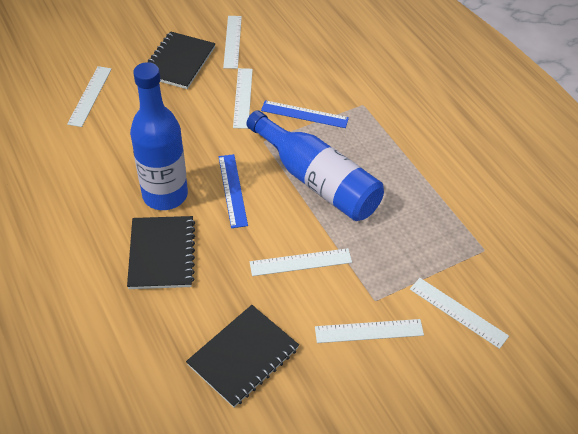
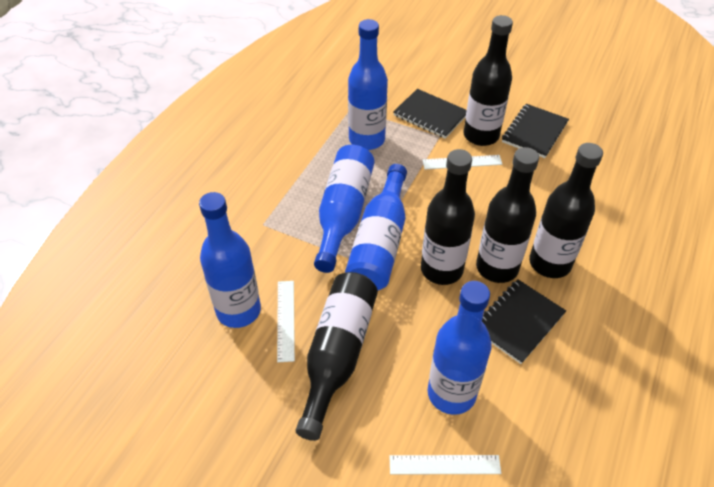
black bottle: 0 -> 5
blue bottle: 2 -> 5
blue ruler: 2 -> 0
white ruler: 6 -> 3

